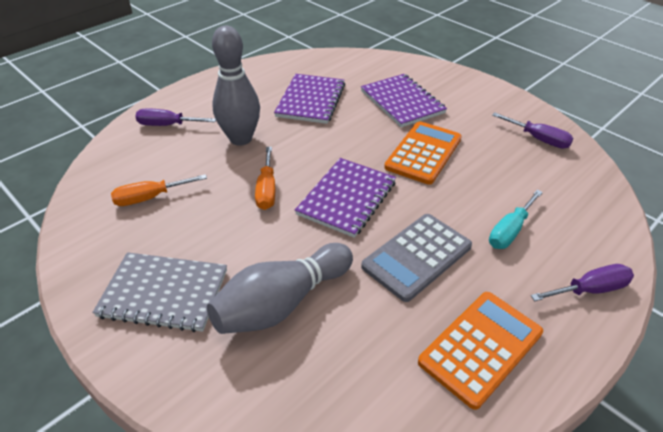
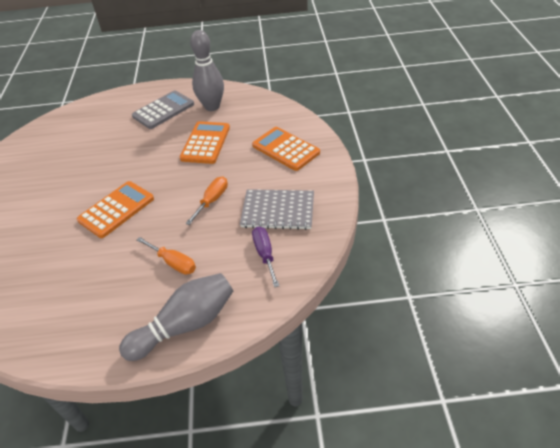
orange calculator: 2 -> 3
purple notebook: 3 -> 0
purple screwdriver: 3 -> 1
turquoise screwdriver: 1 -> 0

